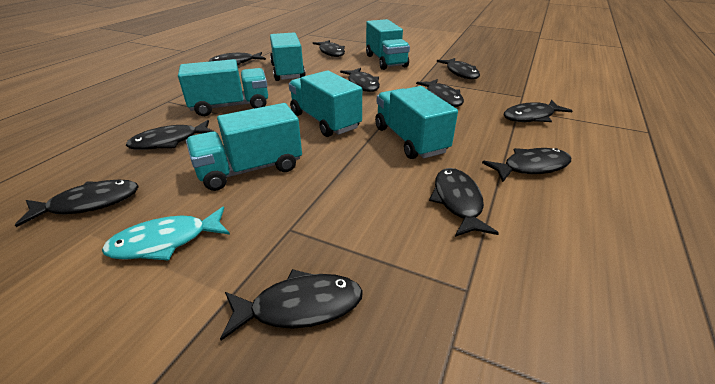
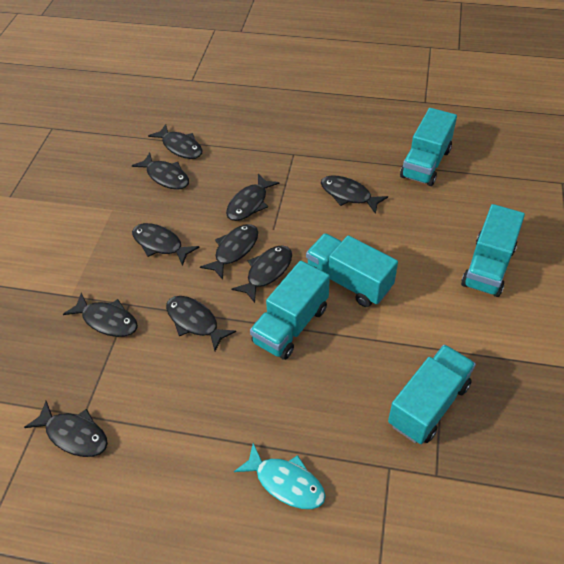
black fish: 11 -> 10
turquoise truck: 6 -> 5

